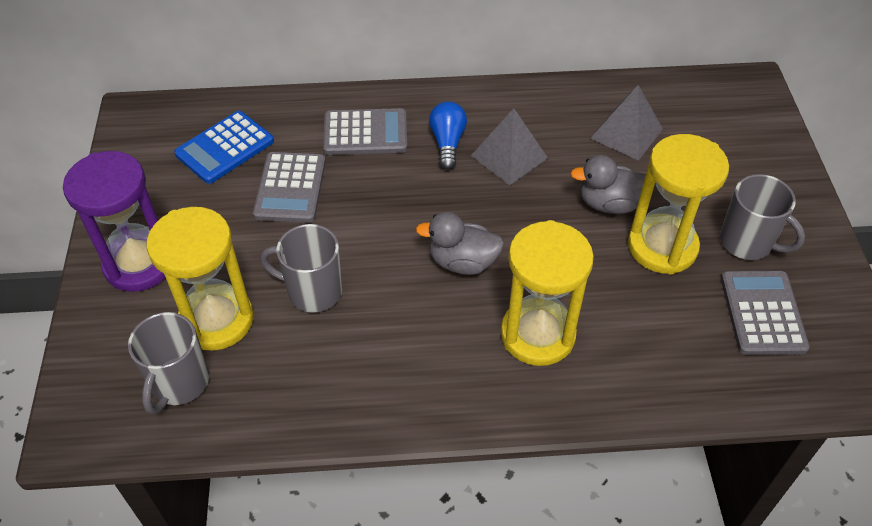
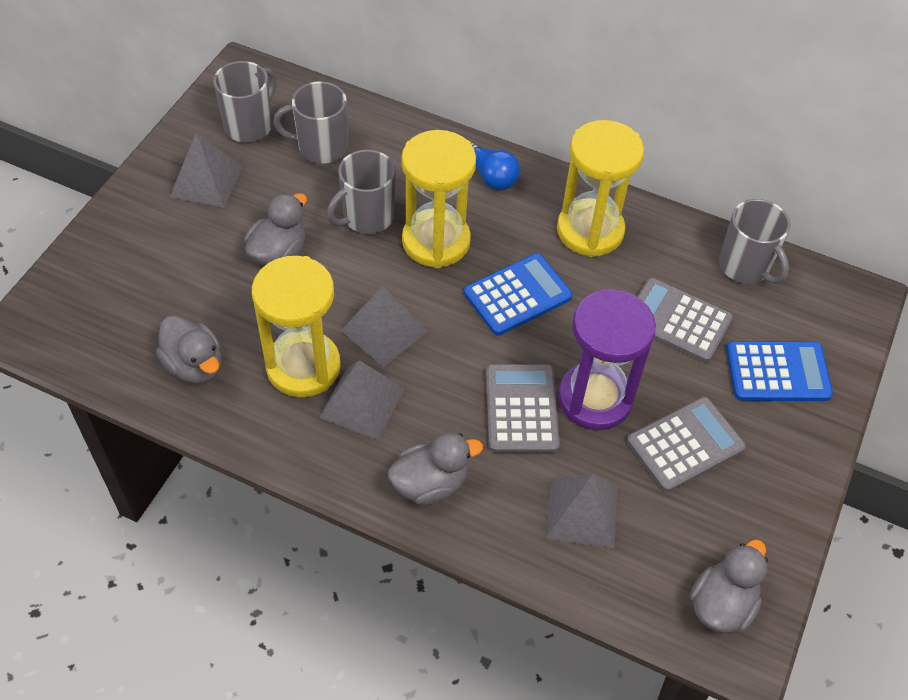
blue calculator: 1 -> 2
grey duck: 2 -> 4
grey mug: 3 -> 4
grey pyramid: 2 -> 4

